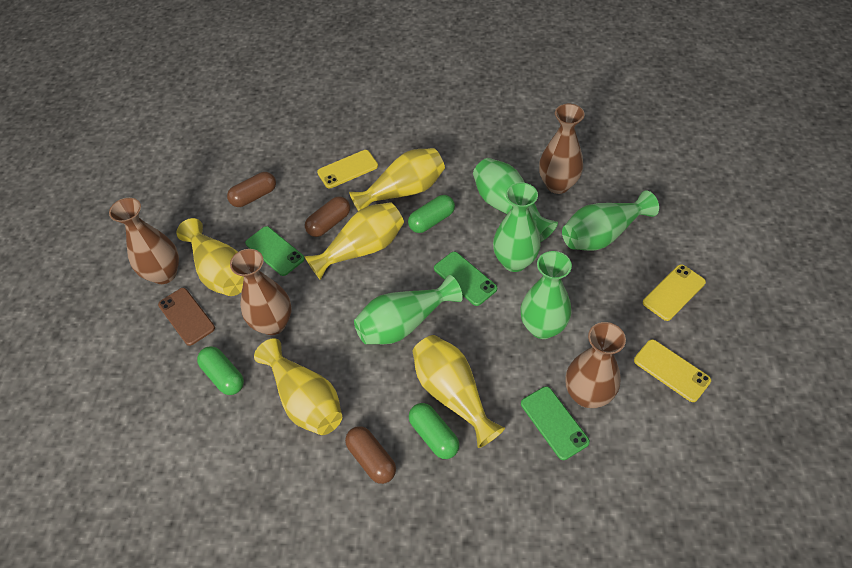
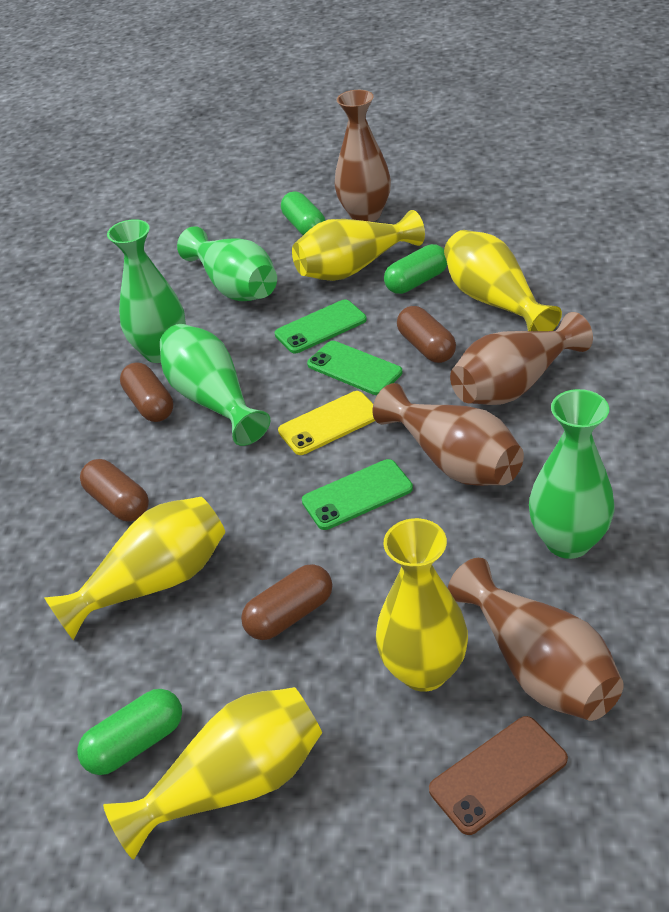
brown capsule: 3 -> 4
green vase: 5 -> 4
yellow phone: 3 -> 1

